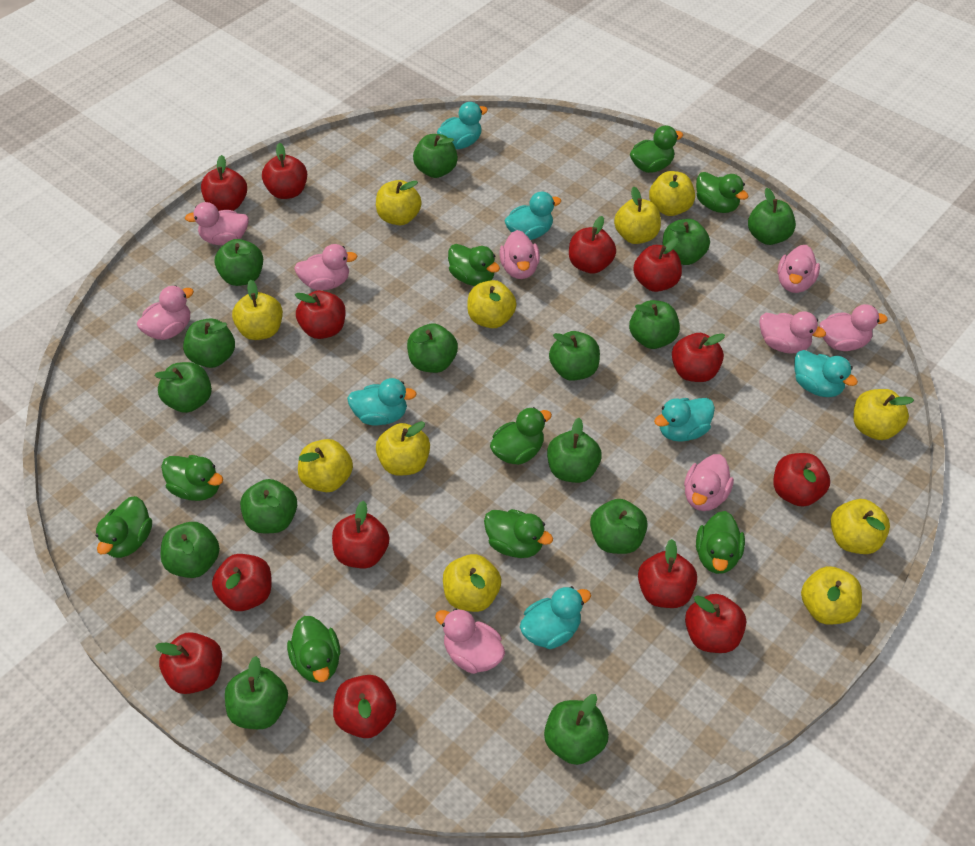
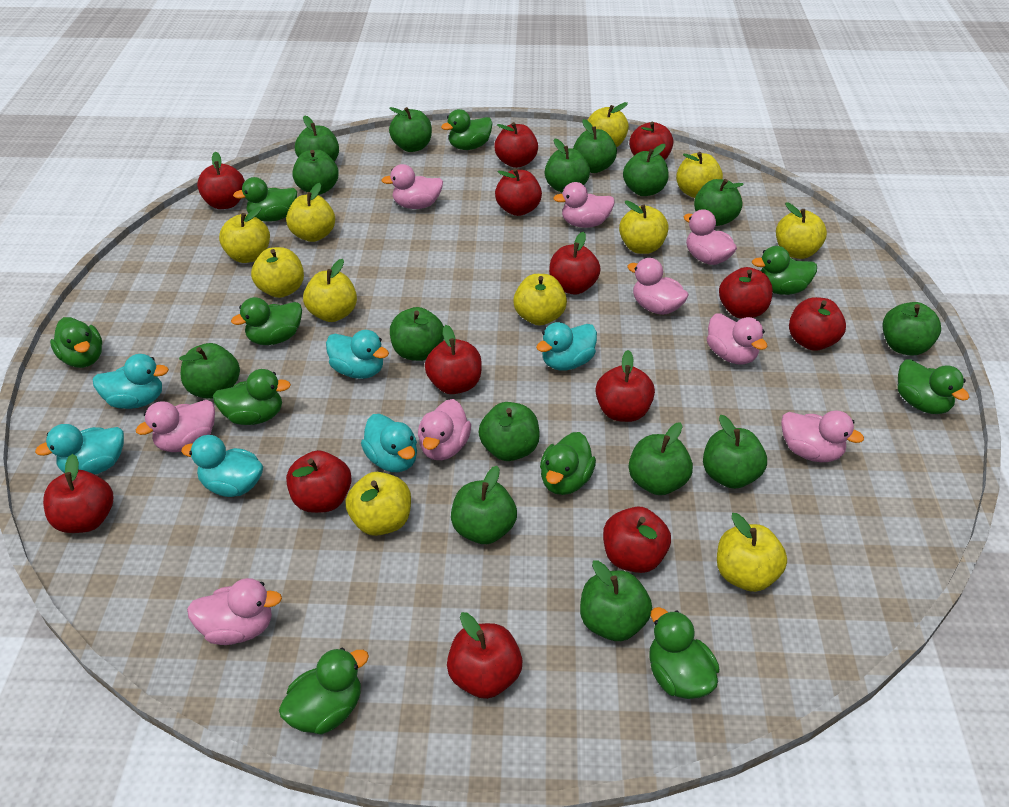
green duck: 9 -> 10

